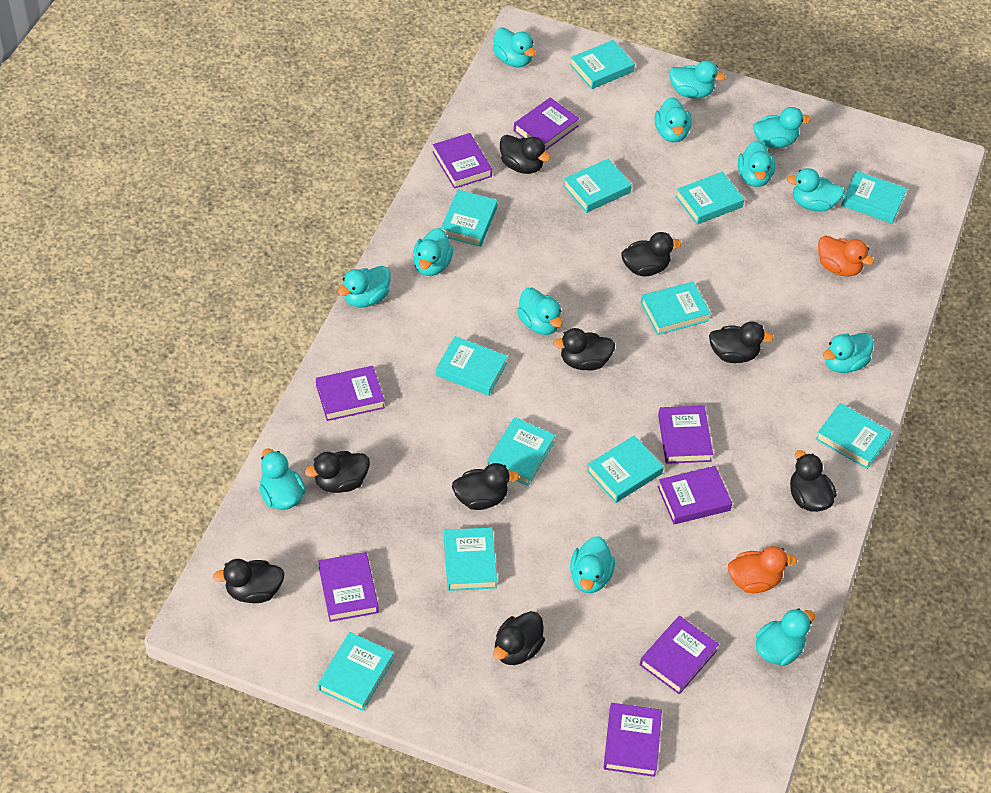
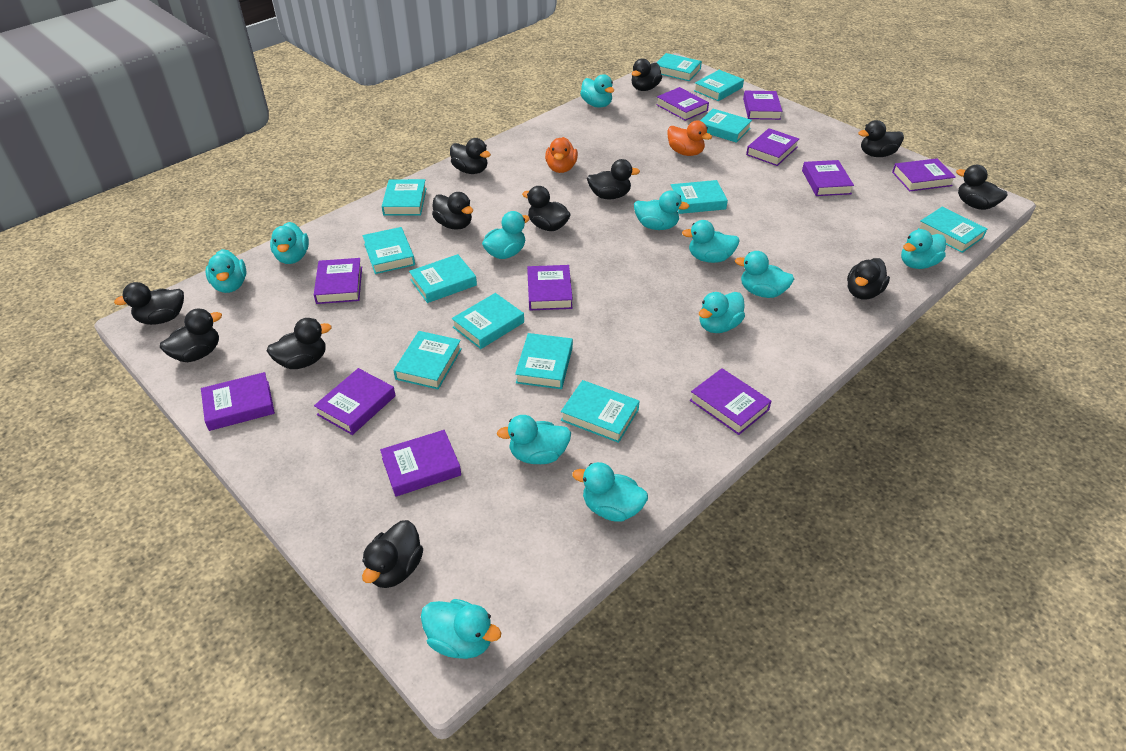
black duck: 9 -> 12
purple book: 8 -> 11
turquoise duck: 13 -> 12

